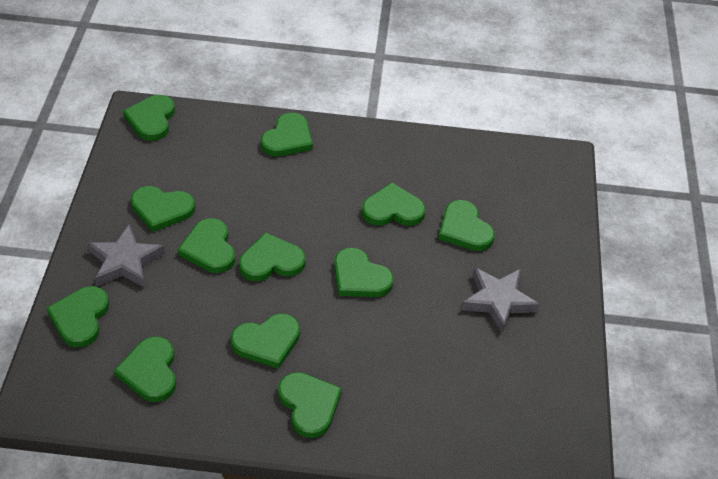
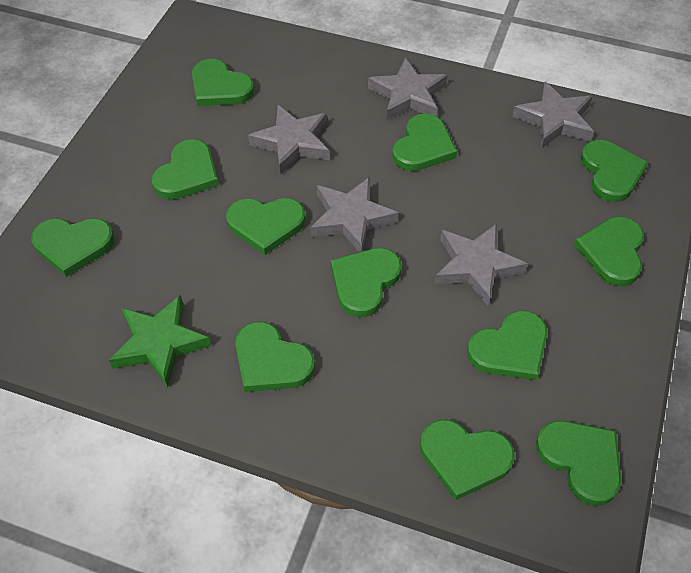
green star: 0 -> 1
grey star: 2 -> 5

